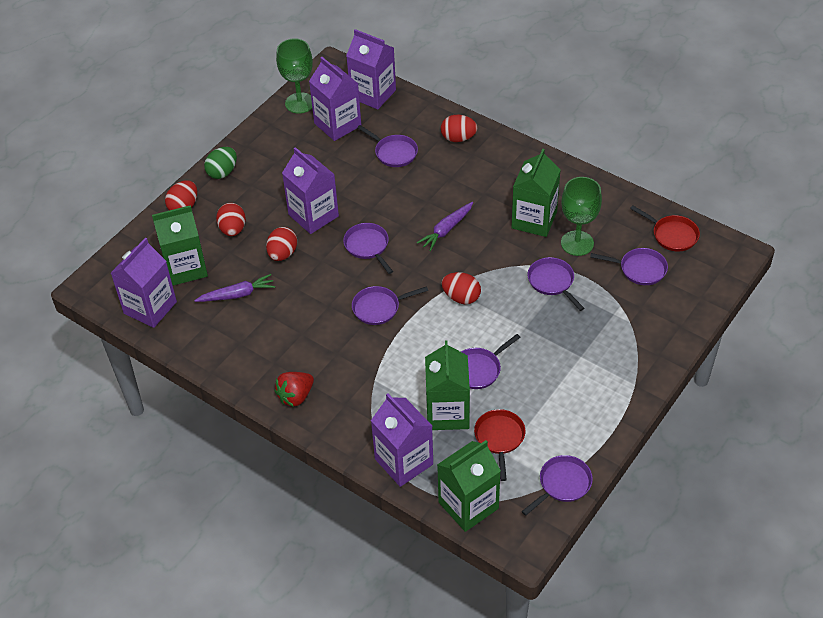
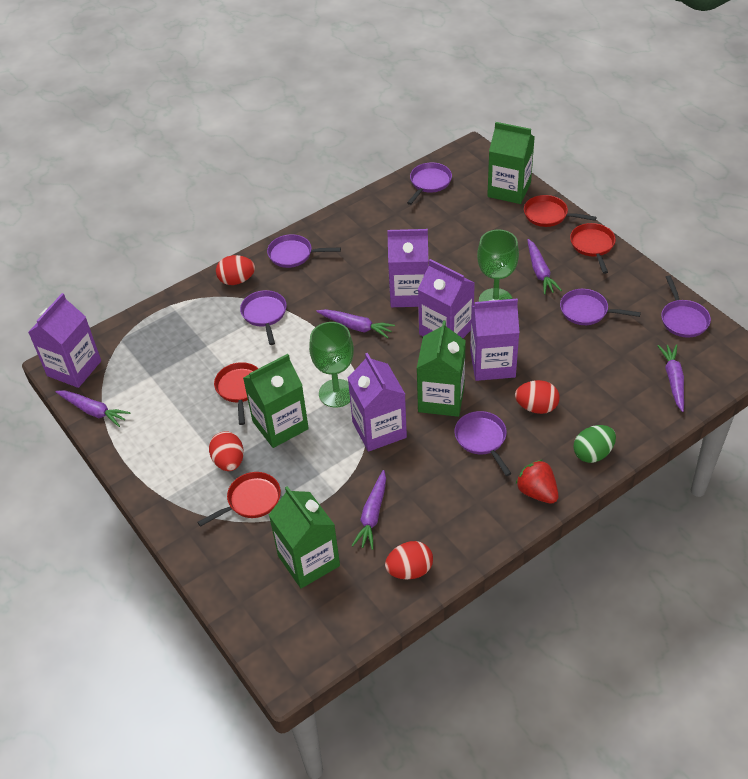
purple carrot: 2 -> 5
purple pan: 7 -> 6
red egg: 5 -> 4
red pan: 2 -> 4

